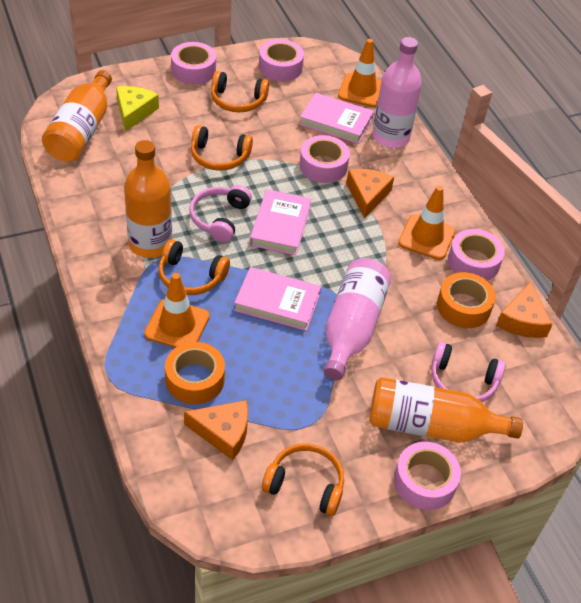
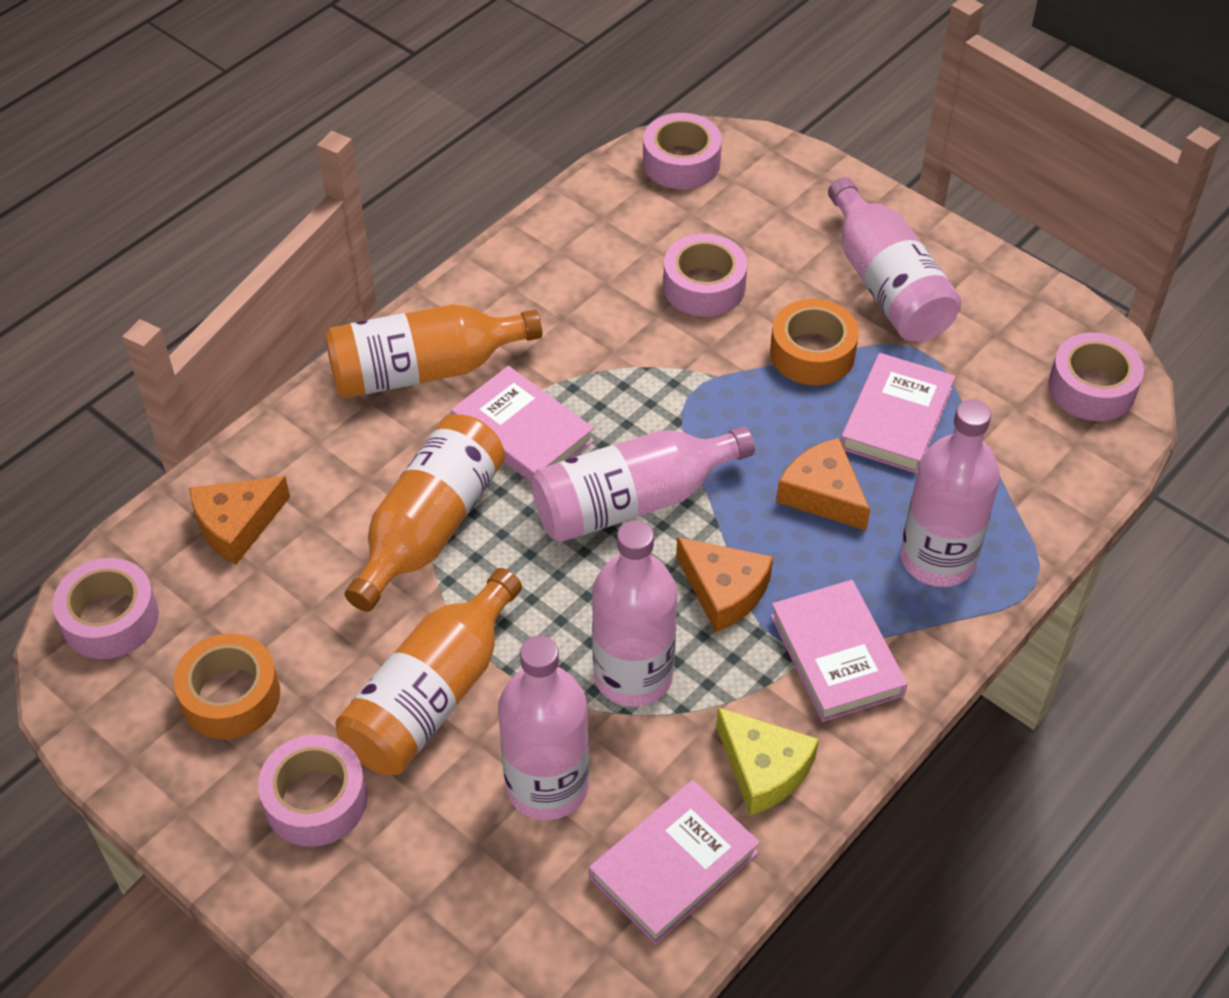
orange headphones: 4 -> 0
orange traffic cone: 3 -> 0
pink book: 3 -> 4
pink bottle: 2 -> 5
pink headphones: 2 -> 0

